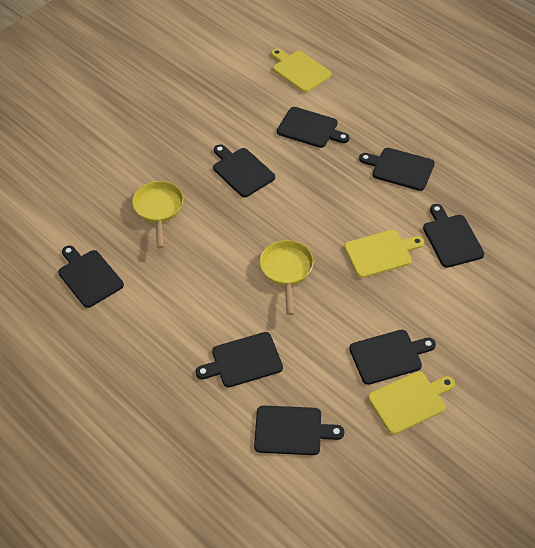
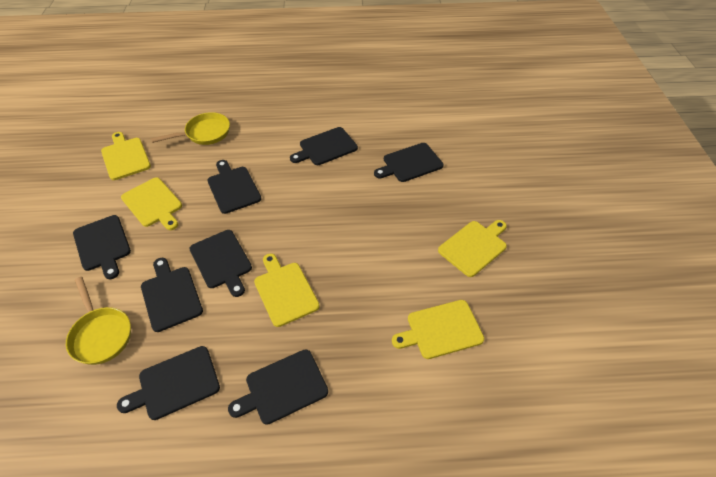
yellow cutting board: 3 -> 5

